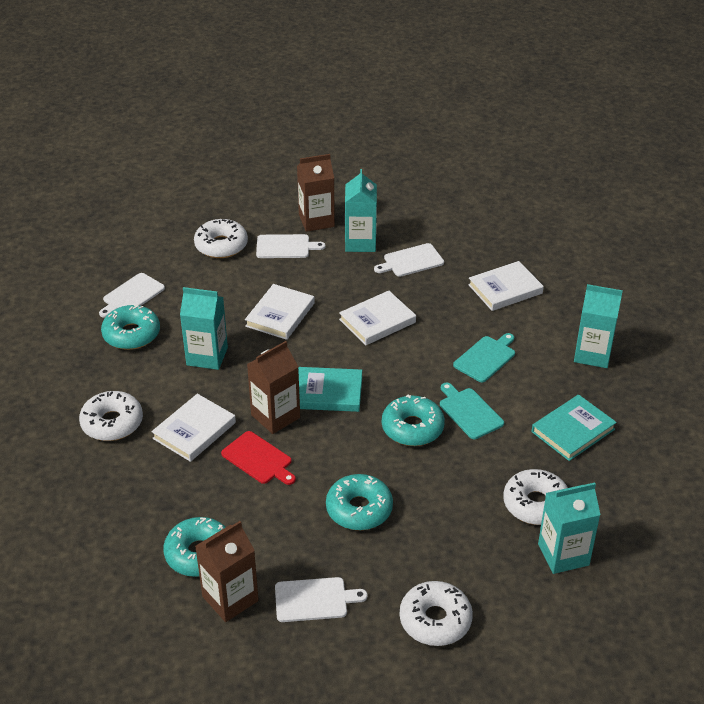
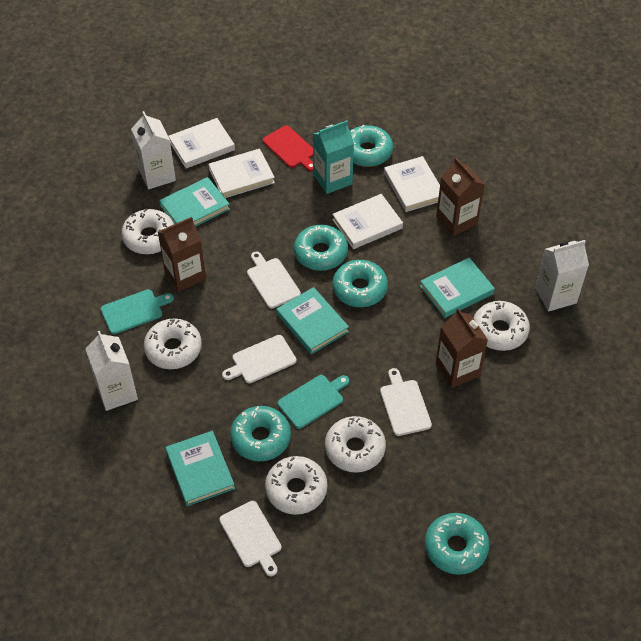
turquoise book: 2 -> 4
turquoise carton: 4 -> 1
turquoise donut: 4 -> 5
white carton: 0 -> 3
white donut: 4 -> 5

